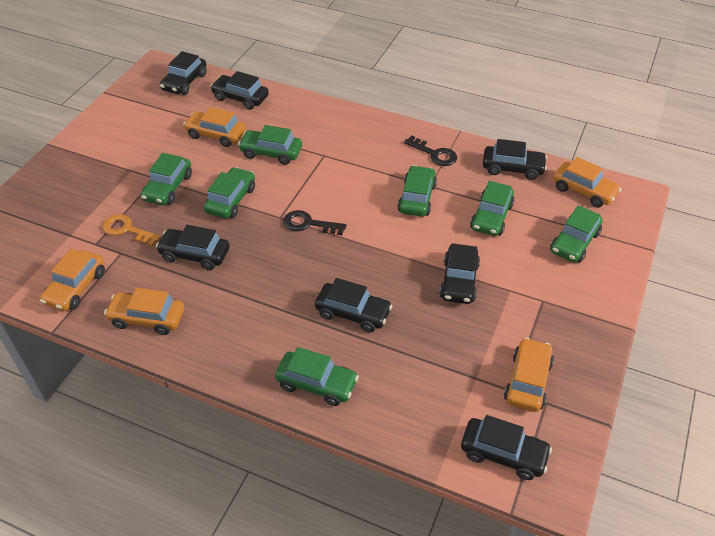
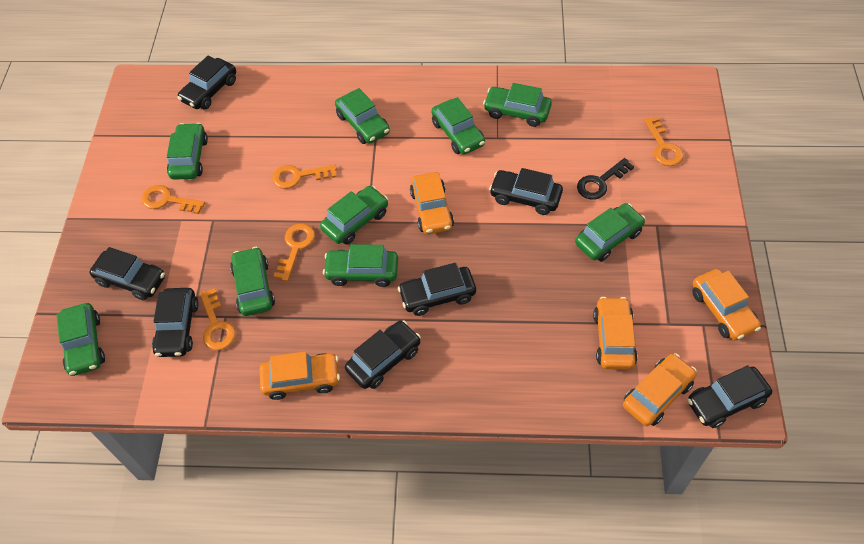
black key: 2 -> 1
green car: 7 -> 9
orange key: 1 -> 5

